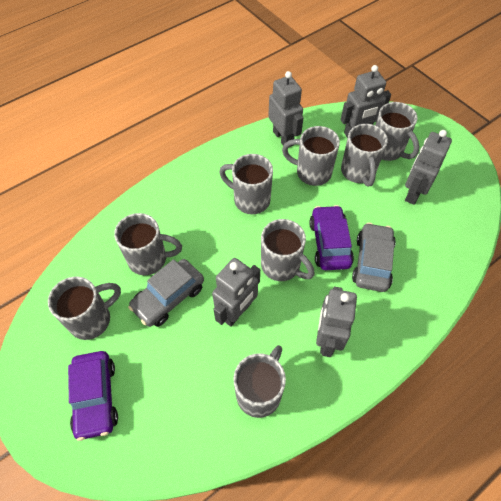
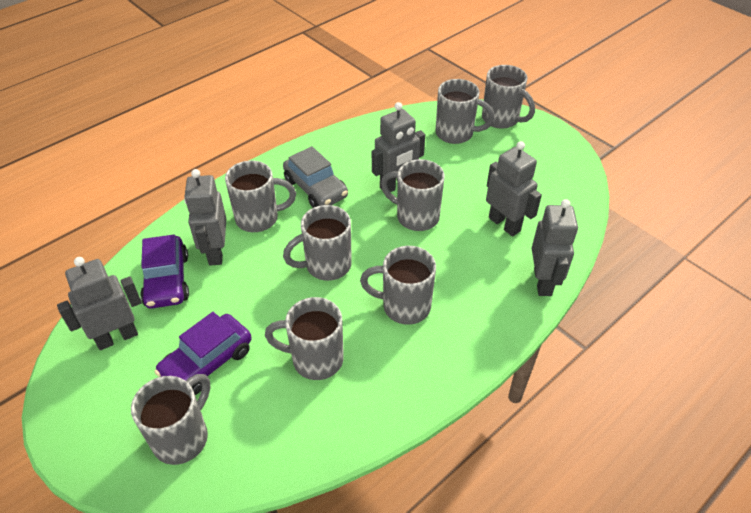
grey car: 2 -> 1

